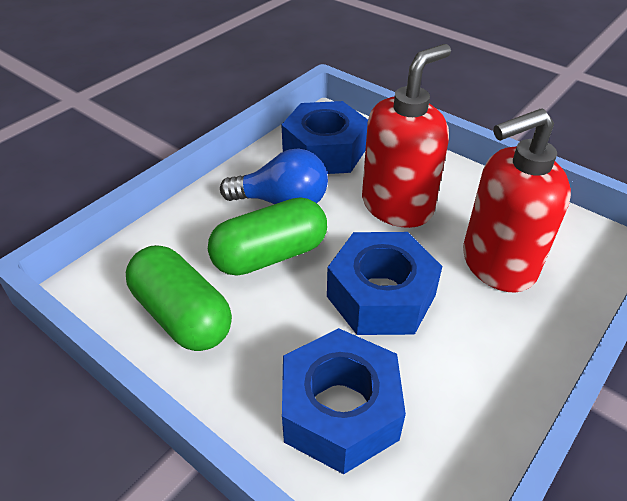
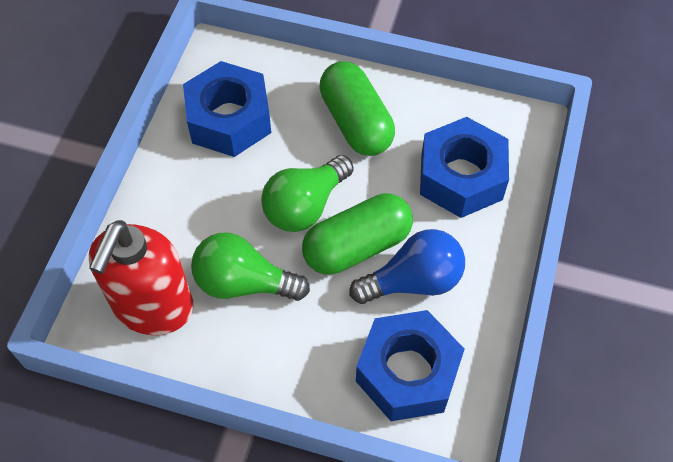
green light bulb: 0 -> 2
red soap dispenser: 2 -> 1

